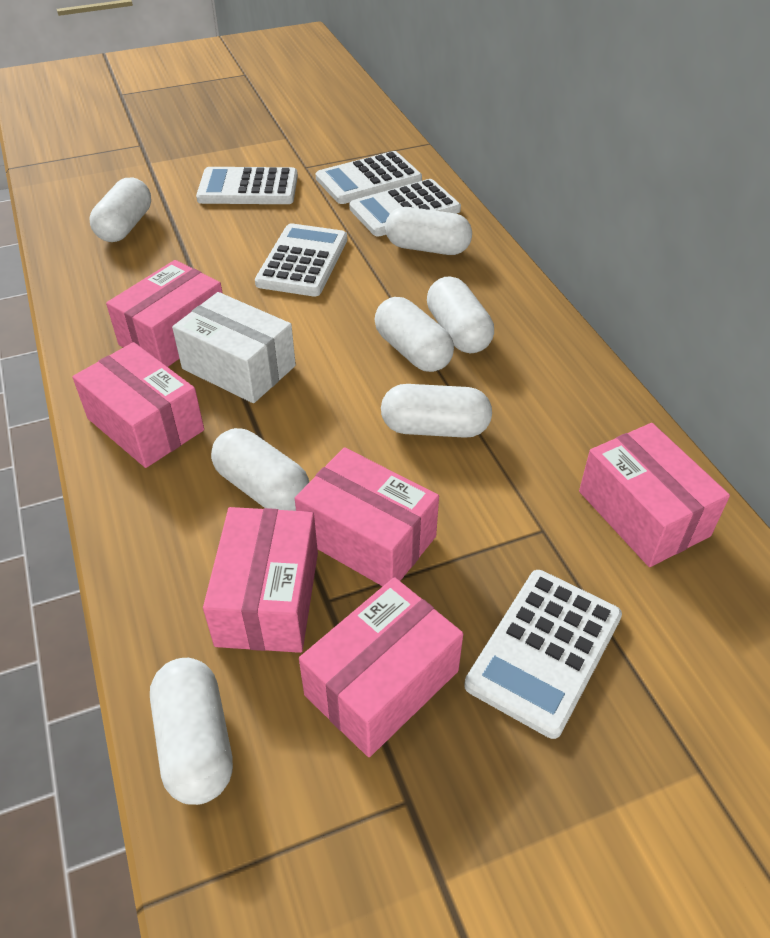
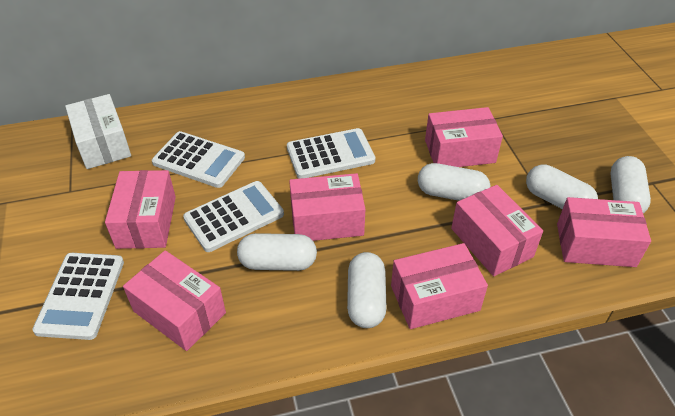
pink box: 6 -> 7
white calculator: 5 -> 4
white capsule: 7 -> 5

